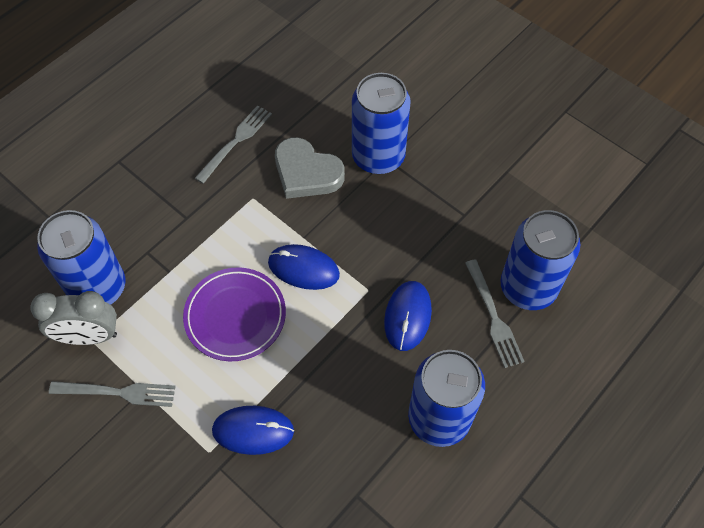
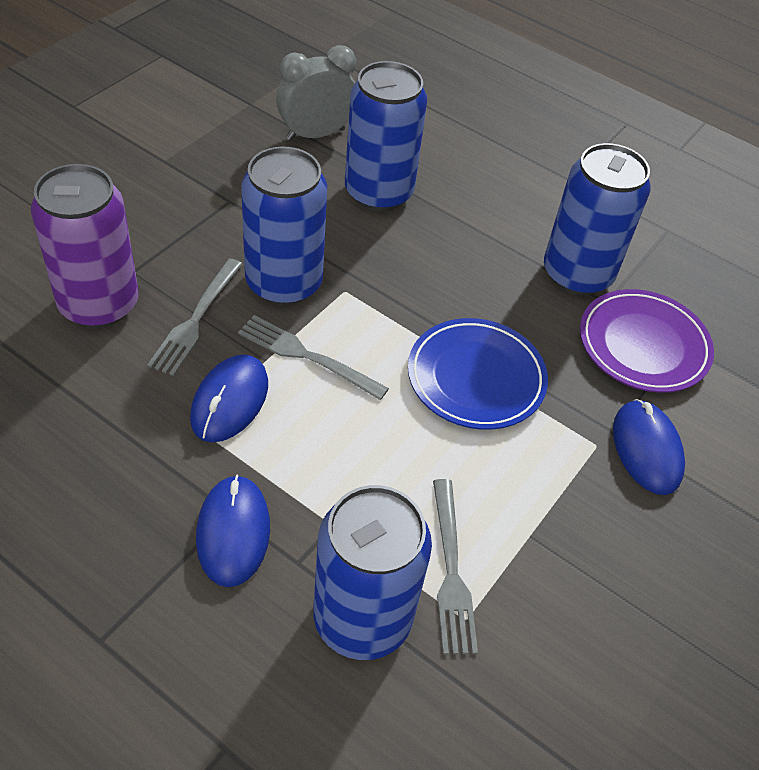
blue plate: 0 -> 1
grey heart: 1 -> 0
purple can: 0 -> 1

